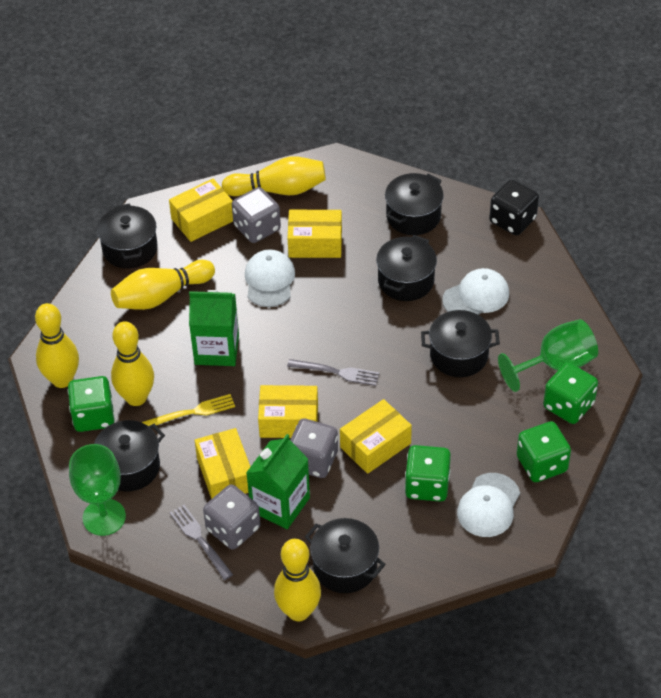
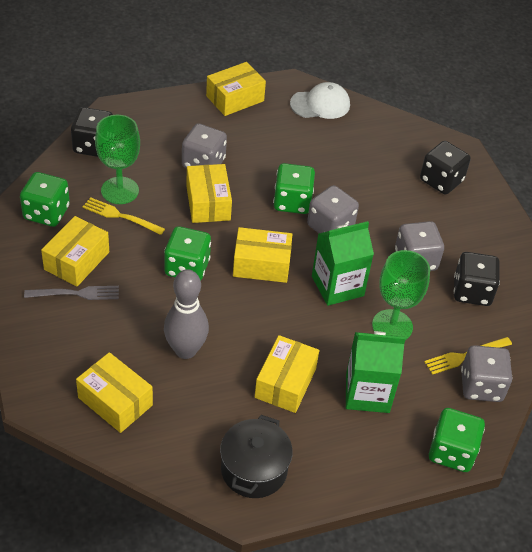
black dice: 1 -> 3
black pot: 6 -> 1
grey bowling pin: 0 -> 1
grey dice: 3 -> 4
grey fork: 2 -> 1
white cap: 3 -> 1
yellow bowling pin: 5 -> 0
yellow box: 5 -> 6
yellow fork: 1 -> 2

